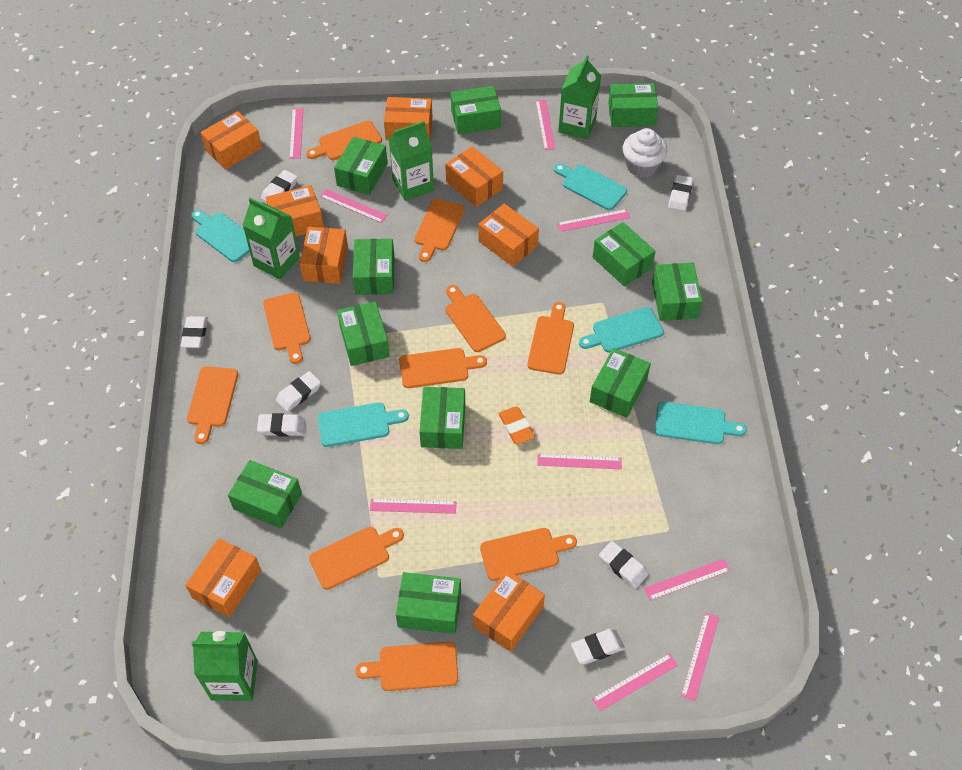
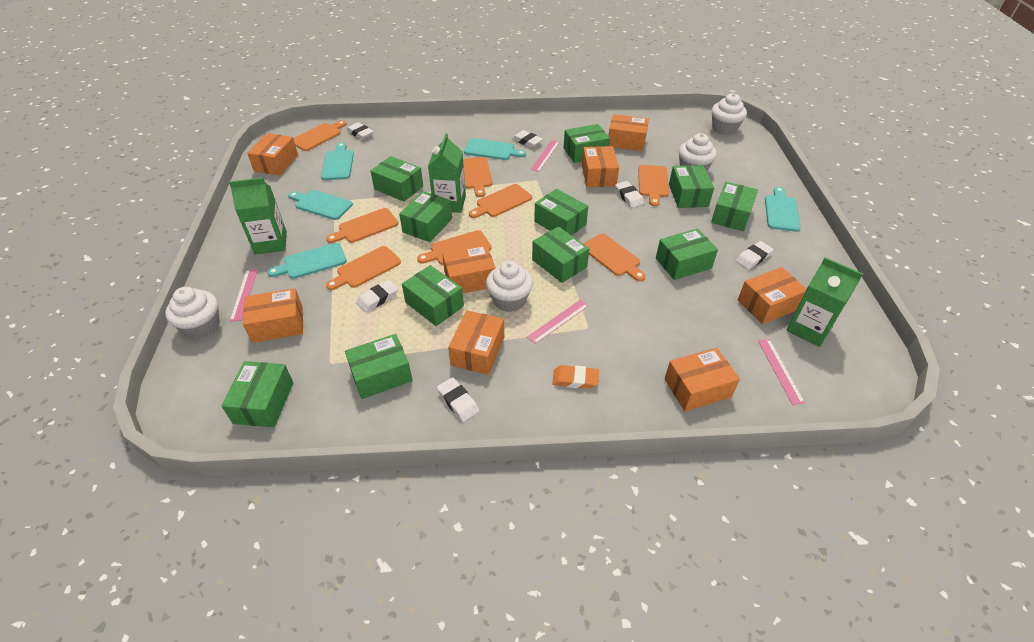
green carton: 4 -> 3
orange cutting board: 10 -> 8
pink ruler: 9 -> 4
white cupcake: 1 -> 4
white eraser: 7 -> 6

